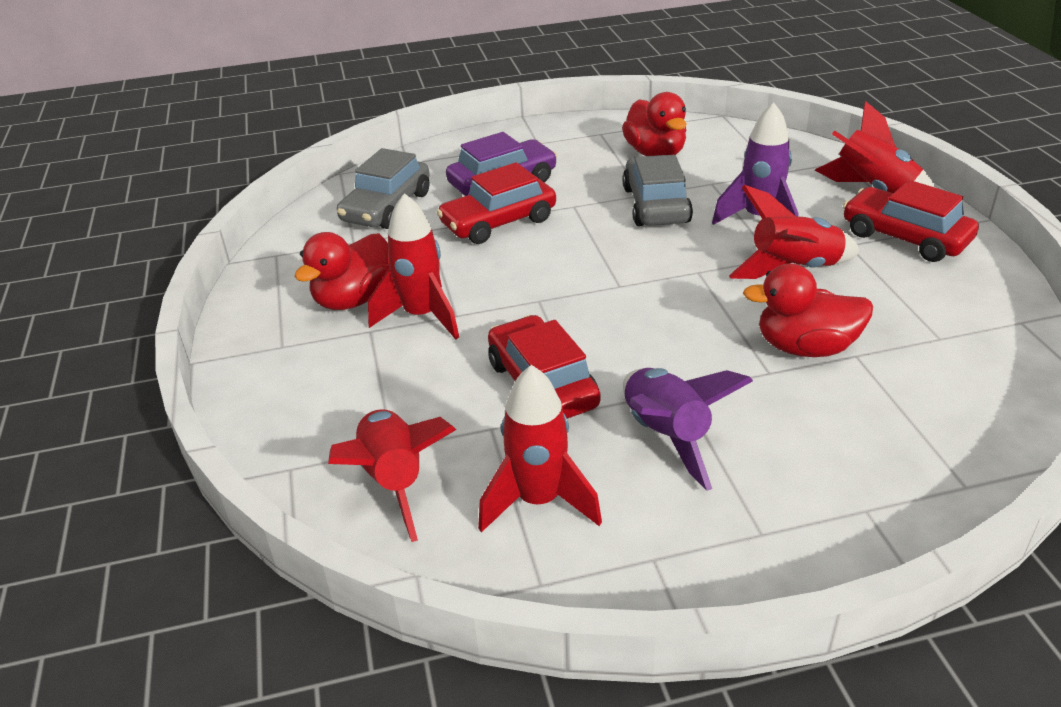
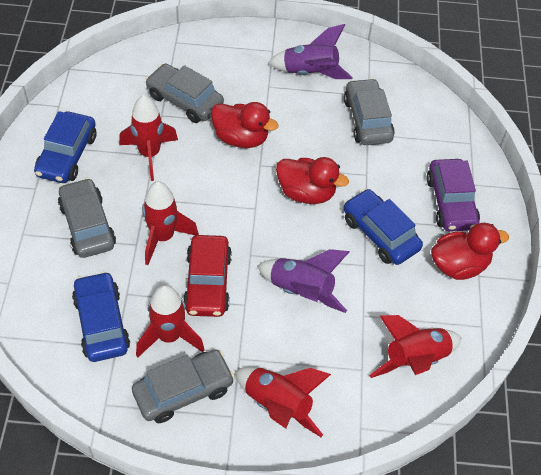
blue car: 0 -> 3
grey car: 2 -> 4
red car: 3 -> 1

